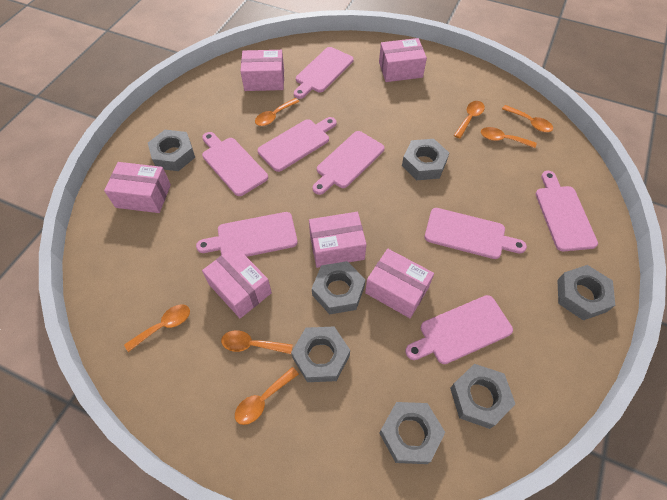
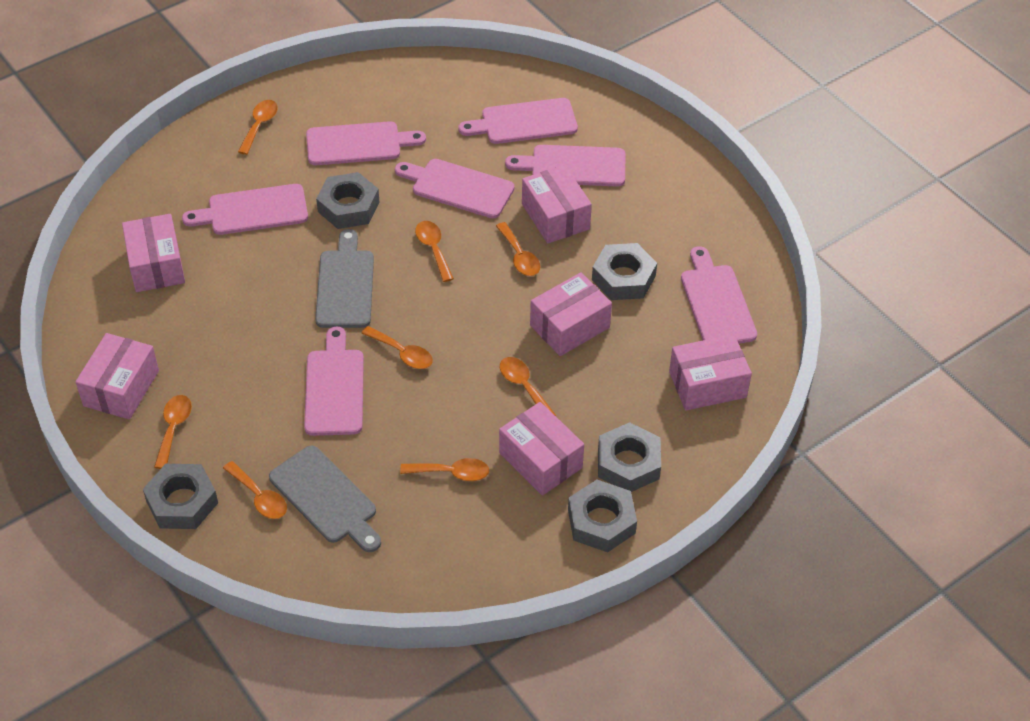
grey cutting board: 0 -> 2
grey nut: 7 -> 5
orange spoon: 7 -> 8
pink cutting board: 8 -> 7

